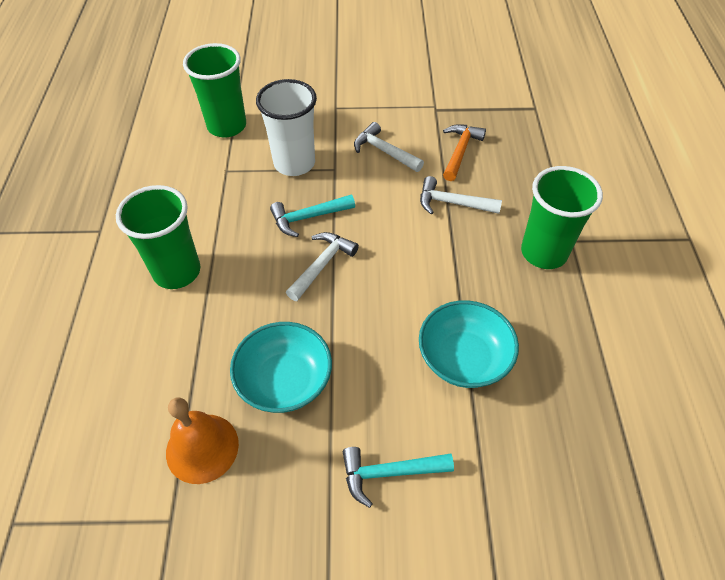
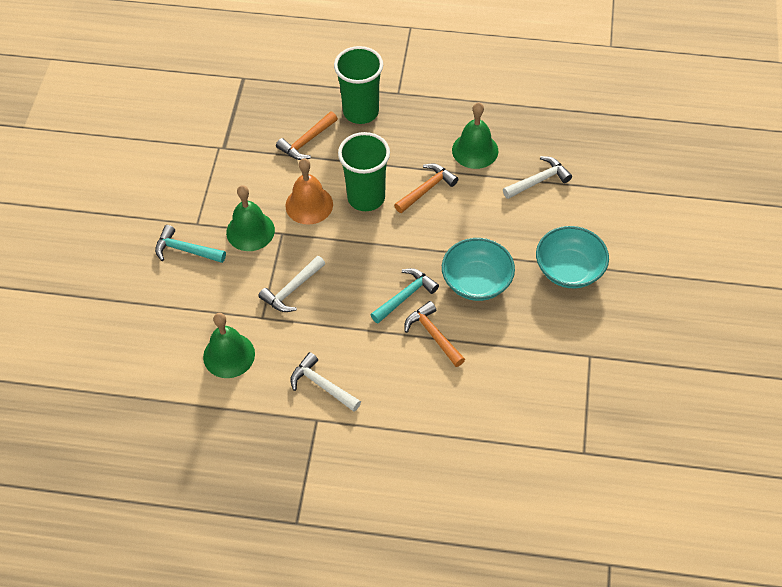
green bell: 0 -> 3
green cup: 3 -> 2
orange hammer: 1 -> 3
white cup: 1 -> 0

